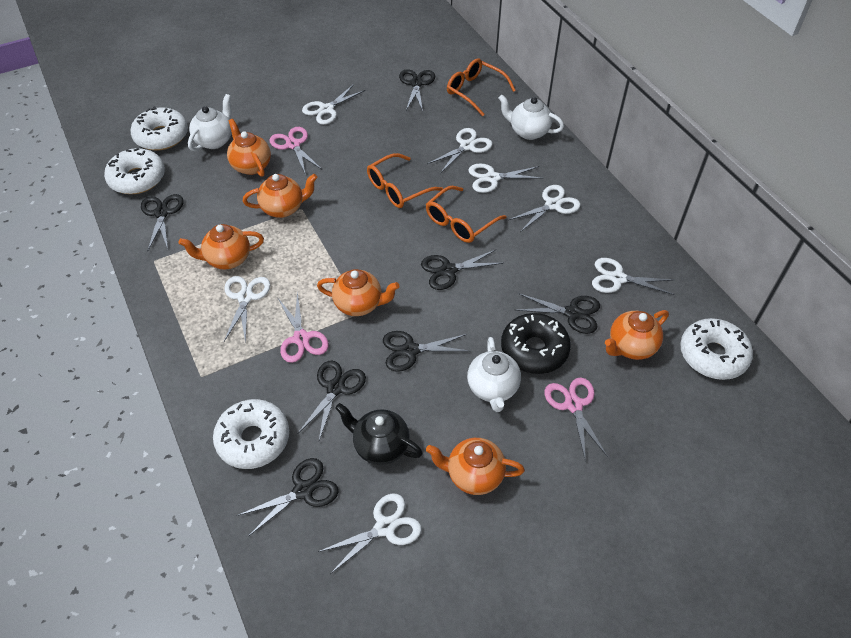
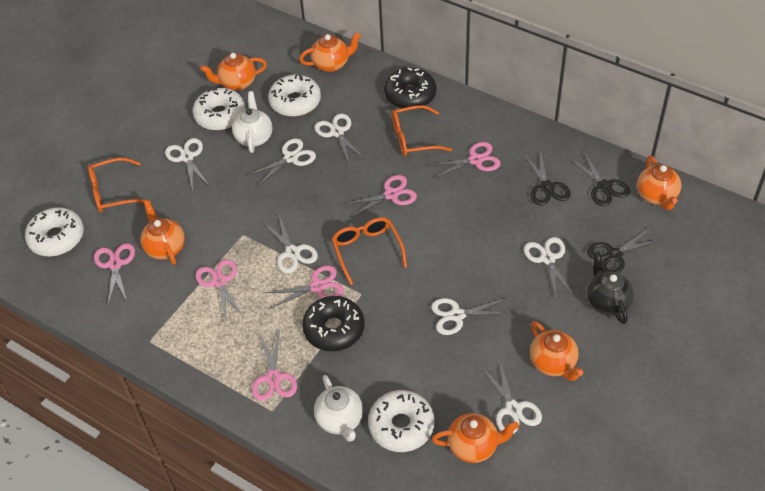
black donut: 1 -> 2
black scissors: 7 -> 3
pink scissors: 3 -> 6
white teapot: 3 -> 2

